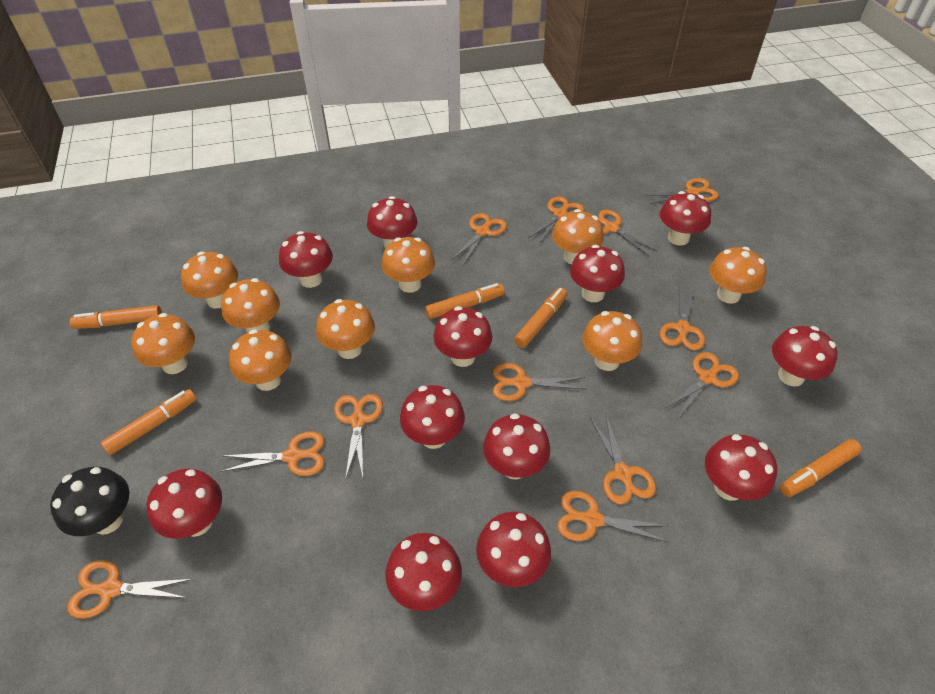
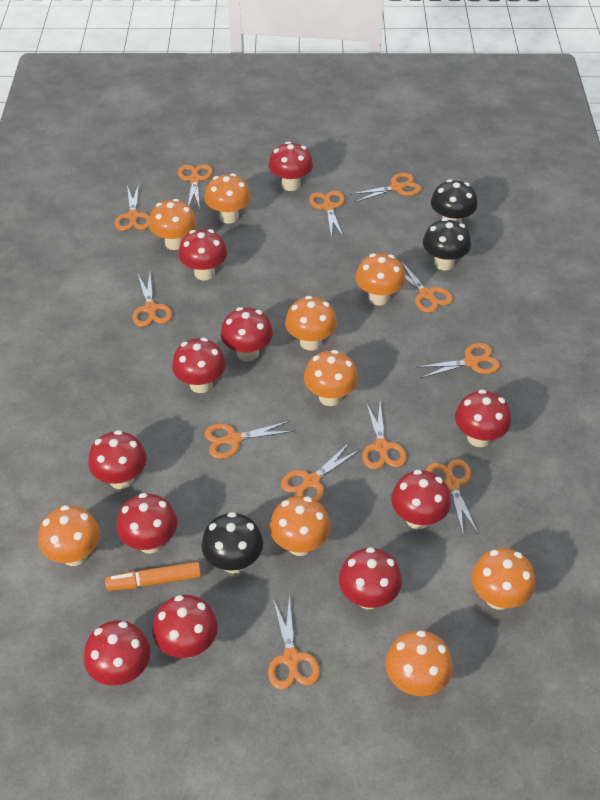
black mushroom: 1 -> 3
orange marker: 5 -> 1
red mushroom: 12 -> 11

